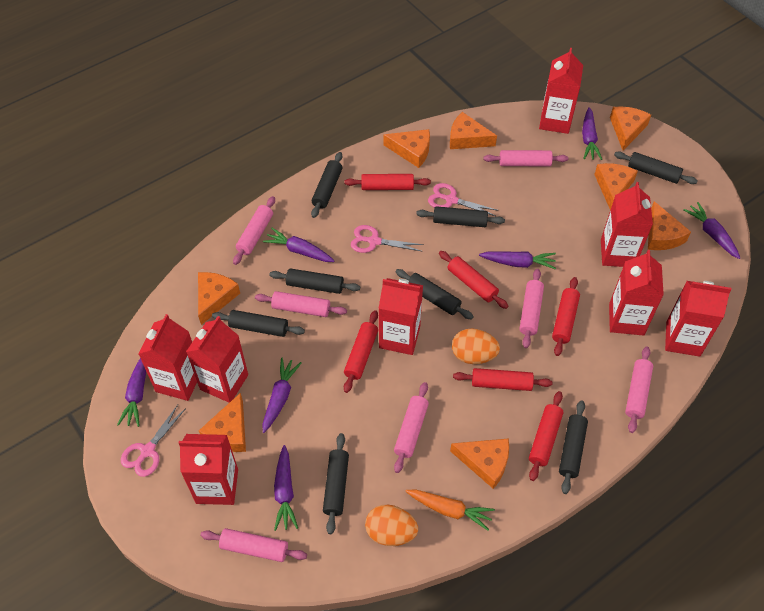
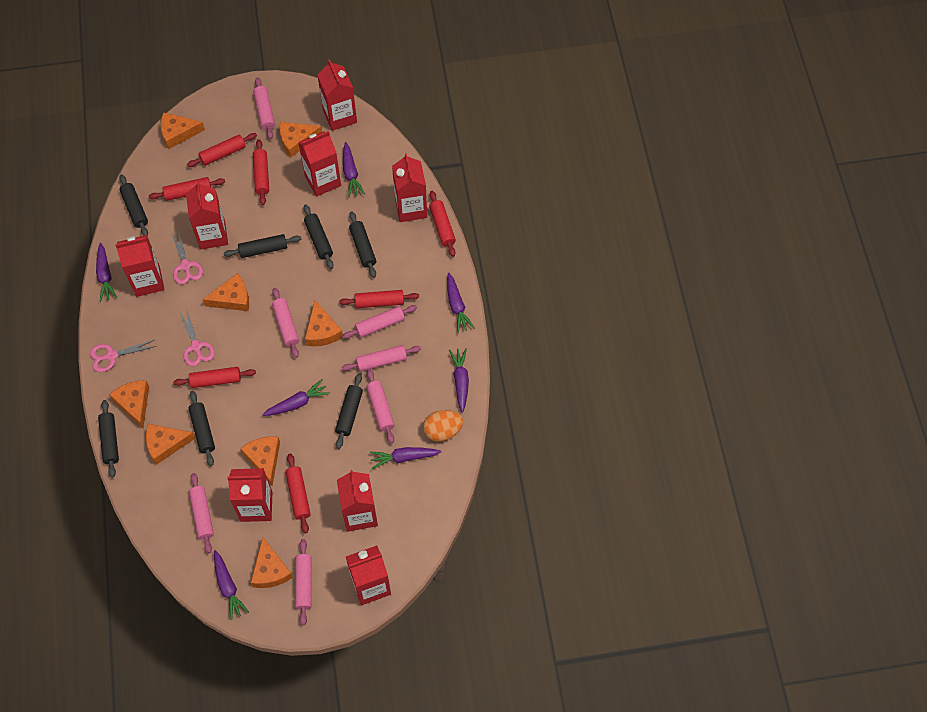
black rolling pin: 8 -> 7
orange carrot: 1 -> 0
orange egg: 2 -> 1
red rolling pin: 6 -> 7

